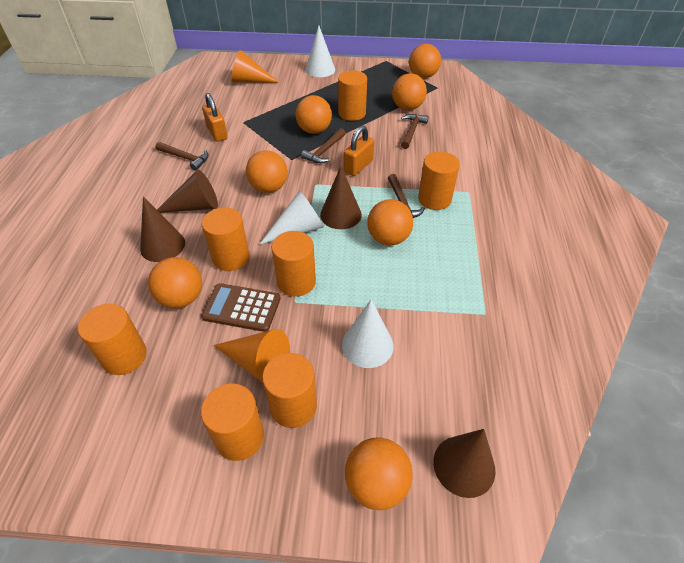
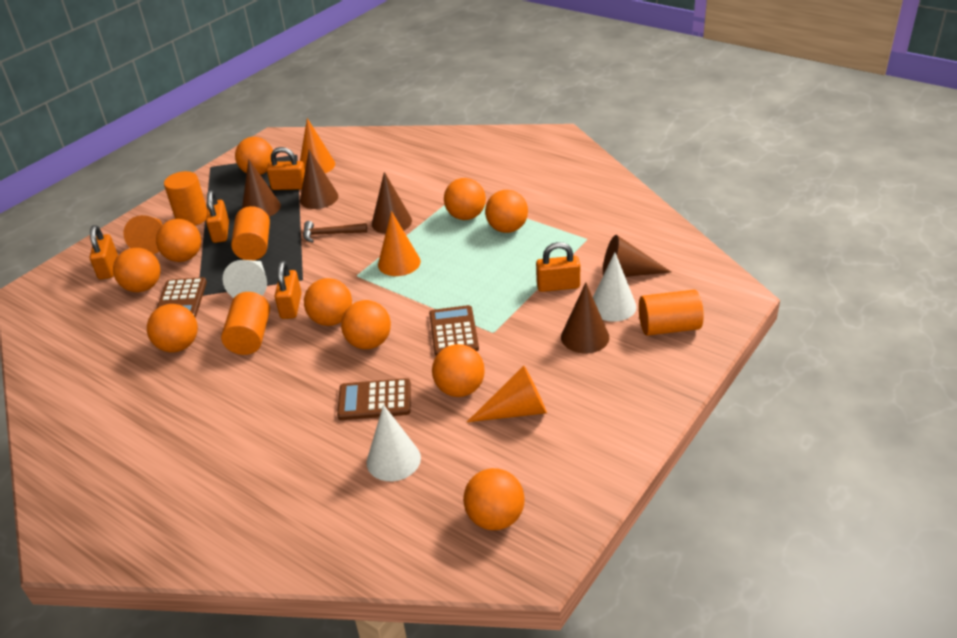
brown calculator: 1 -> 3
brown cone: 4 -> 5
brown hammer: 4 -> 1
orange ball: 7 -> 10
orange cone: 2 -> 4
orange cylinder: 7 -> 4
orange padlock: 2 -> 5

